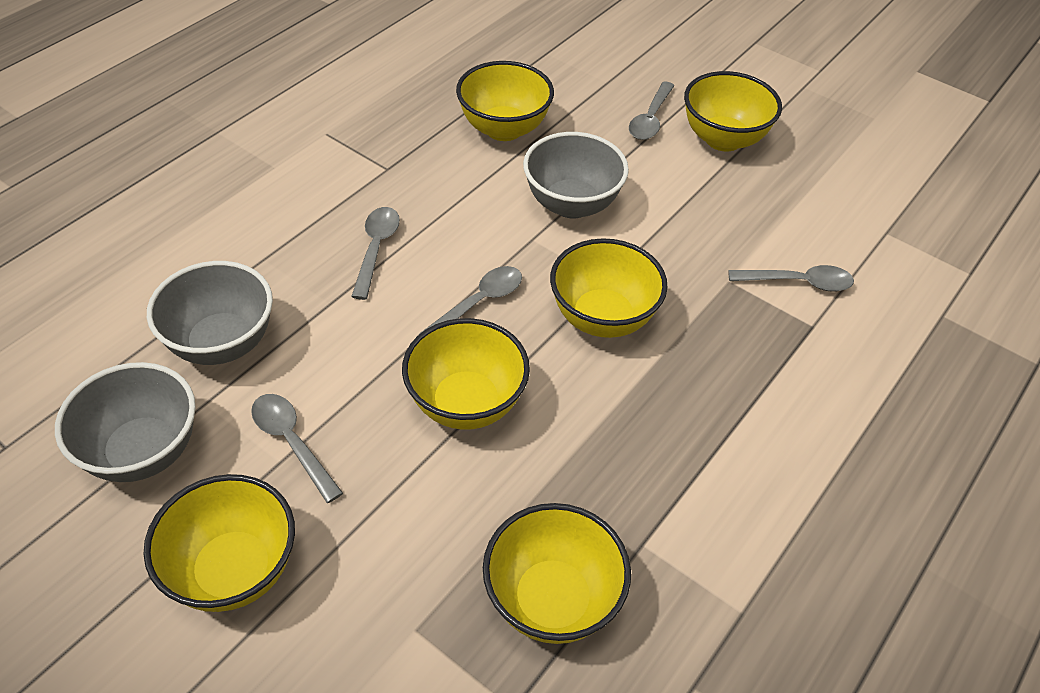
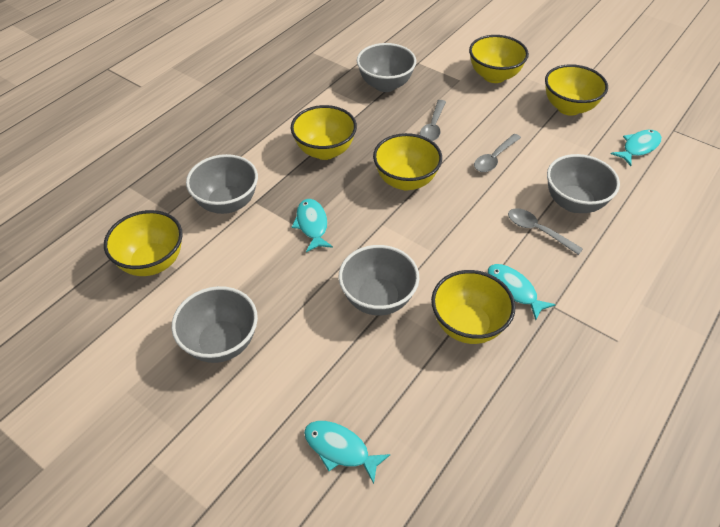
grey bowl: 3 -> 5
grey spoon: 5 -> 3
turquoise fish: 0 -> 4

